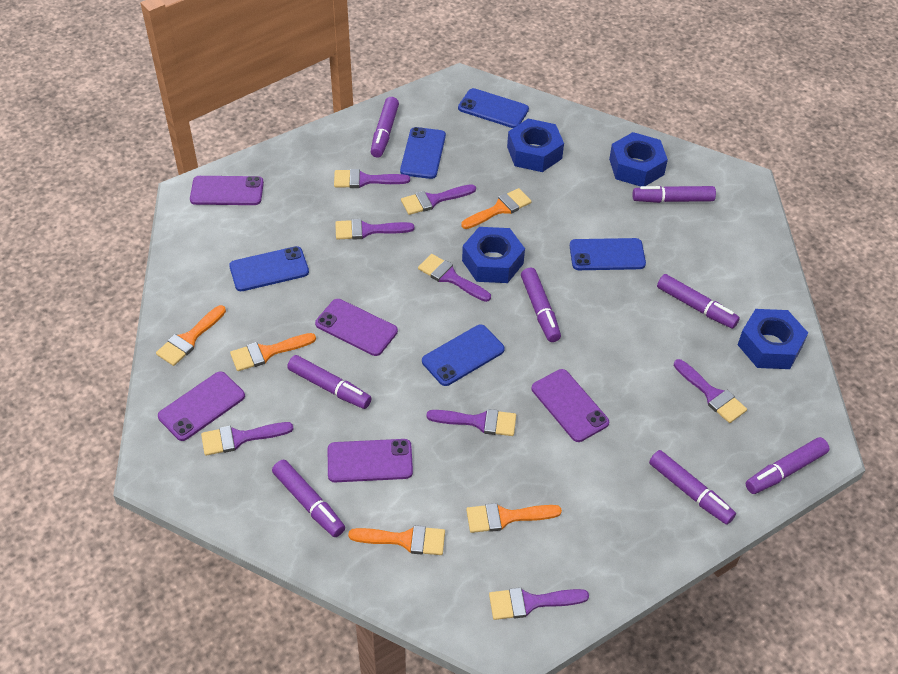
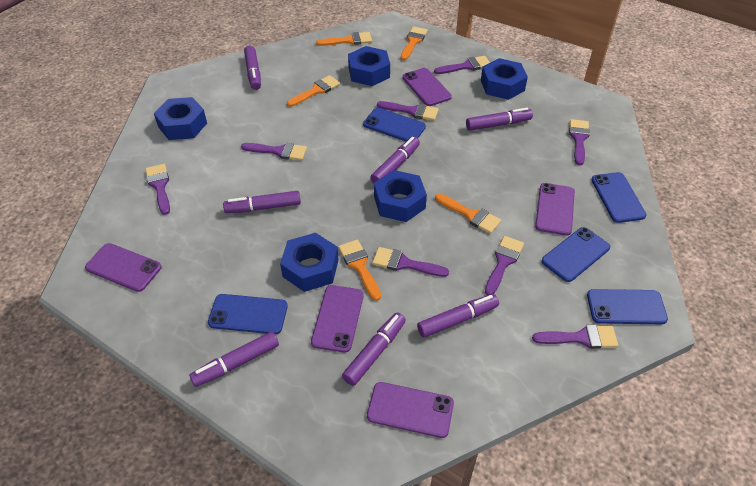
blue nut: 4 -> 5
purple marker: 8 -> 7

